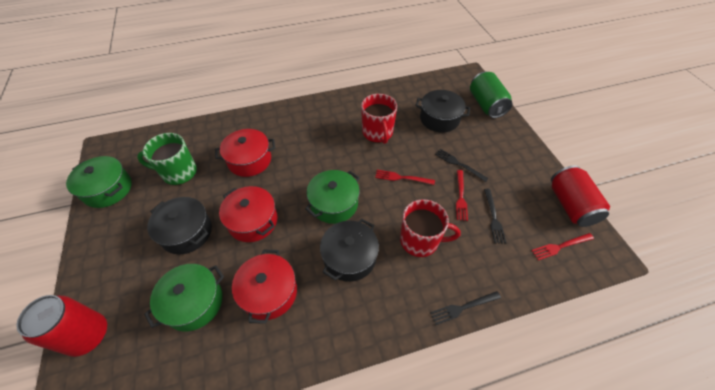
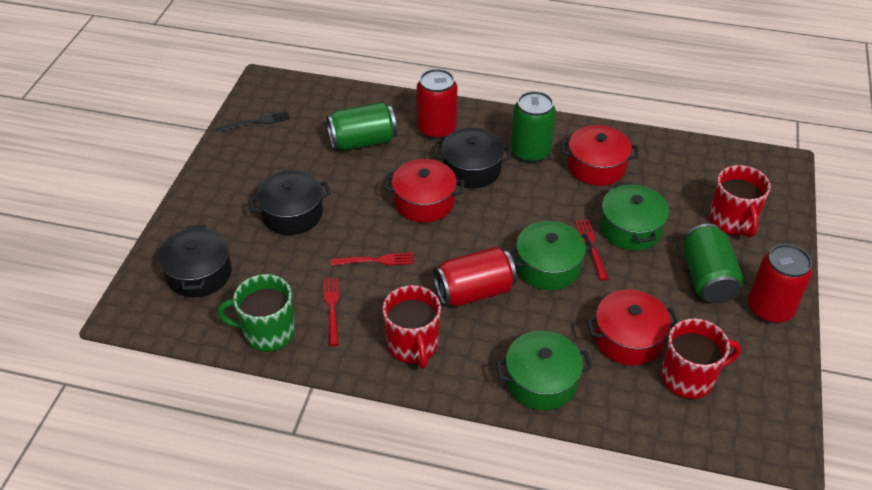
black fork: 3 -> 1
green can: 1 -> 3
red can: 2 -> 3
red mug: 2 -> 3

